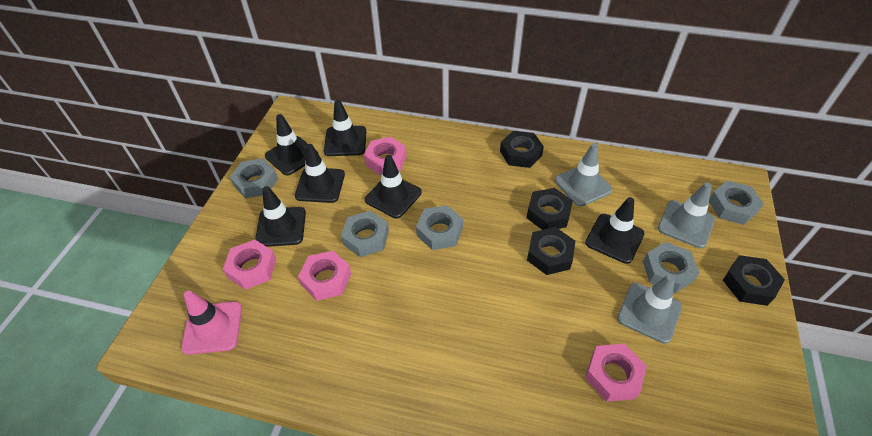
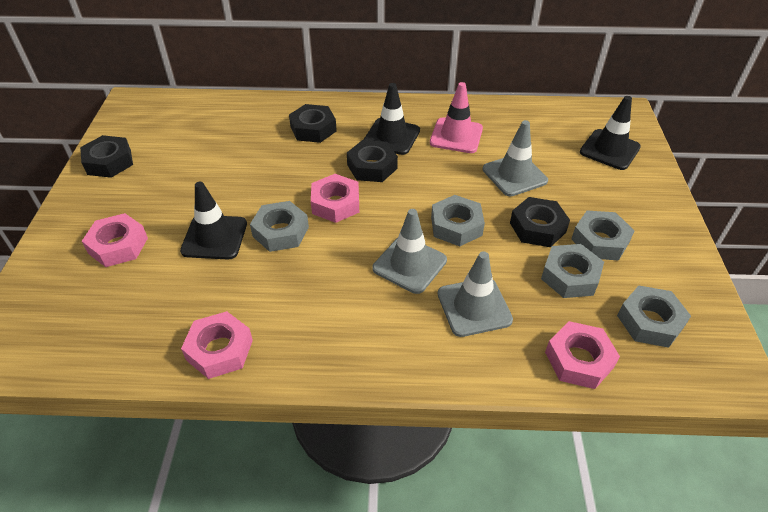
black traffic cone: 6 -> 3

